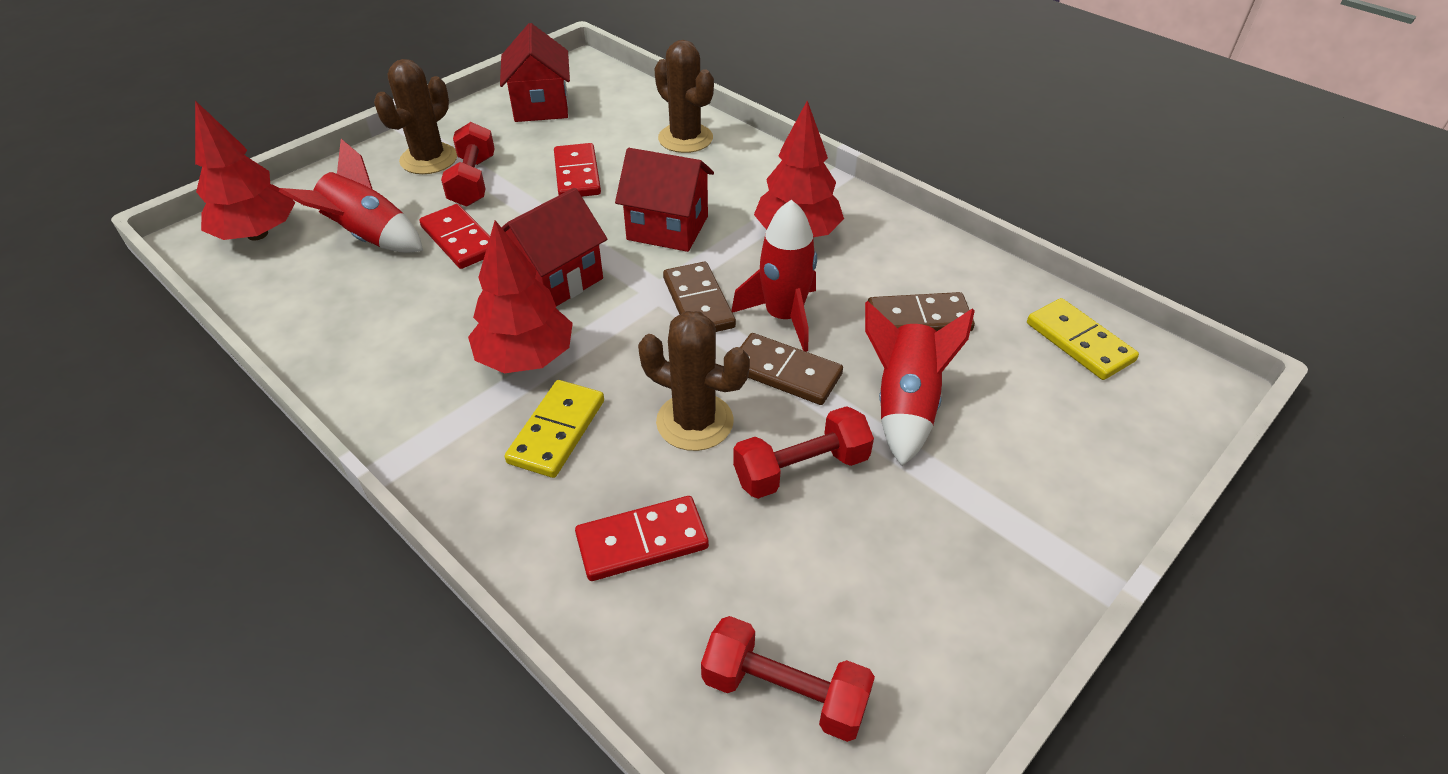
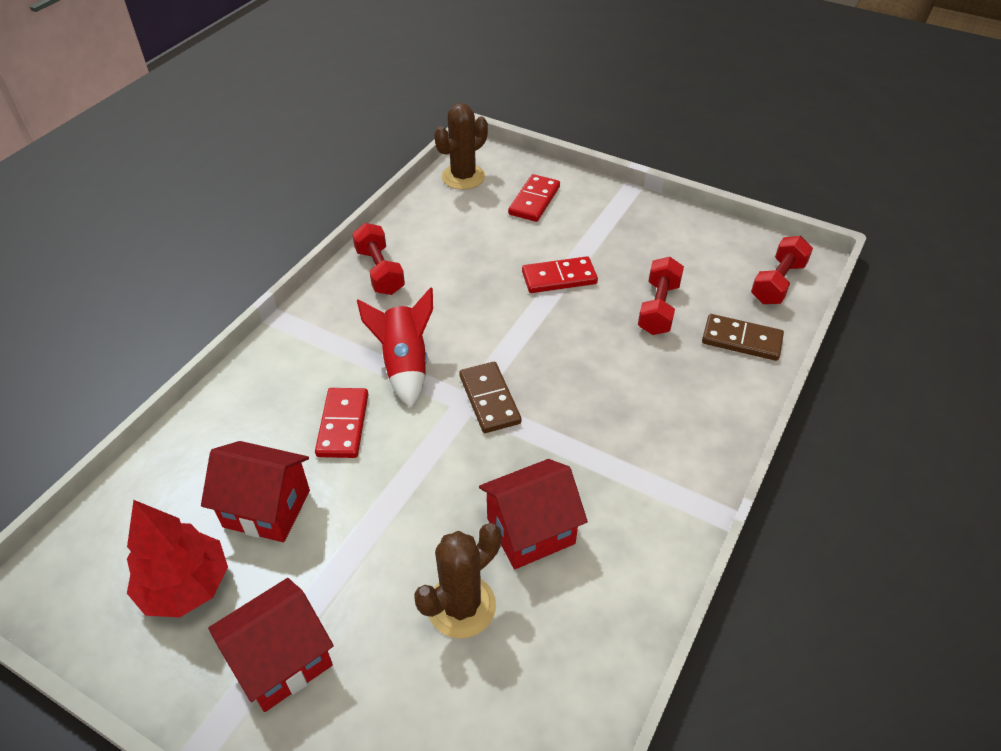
brown cactus: 3 -> 2
brown domino: 3 -> 2
red rocket: 3 -> 1
red tree: 3 -> 1
yellow domino: 2 -> 0

